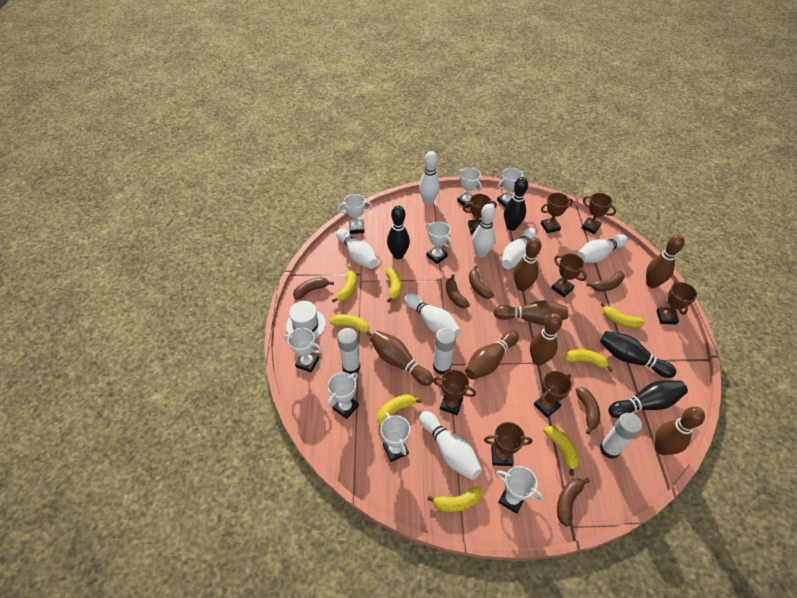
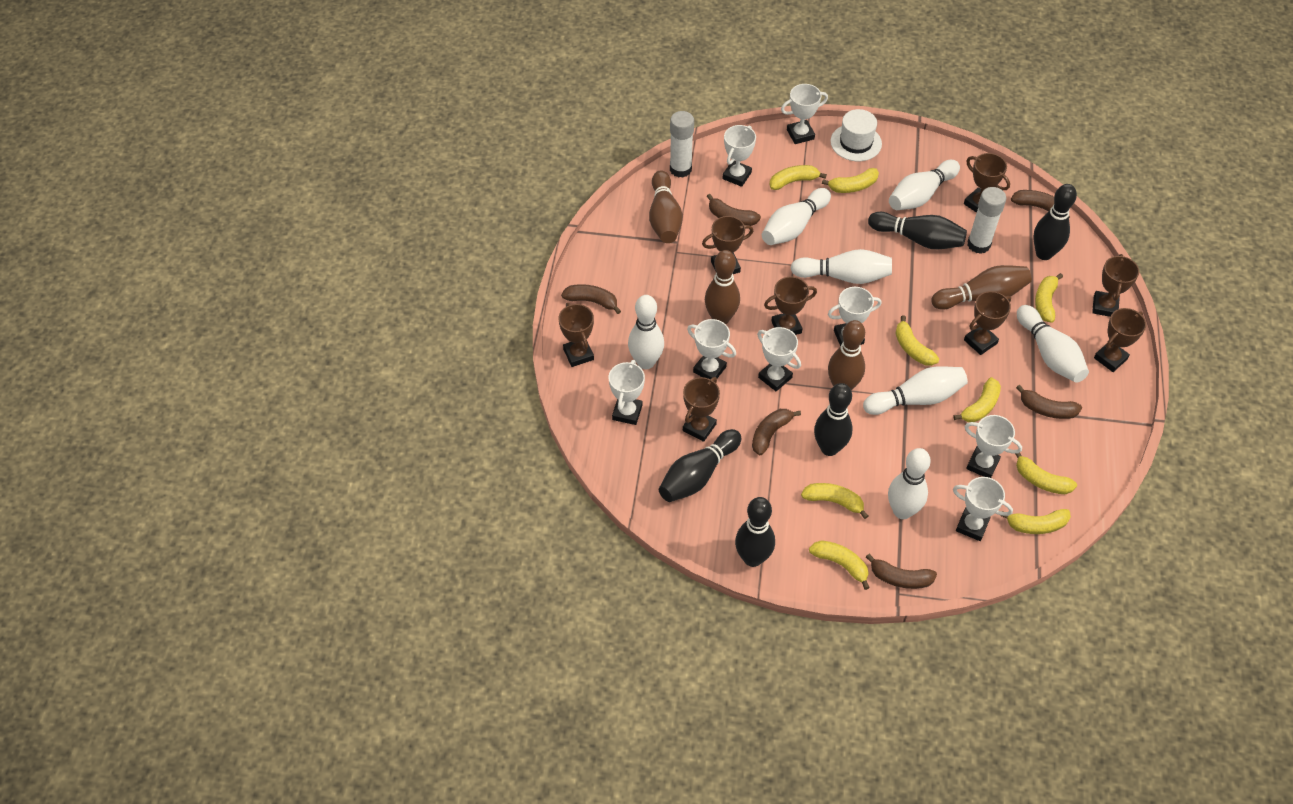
black bowling pin: 4 -> 5
brown bowling pin: 7 -> 4
white glue stick: 3 -> 2
yellow banana: 8 -> 9

